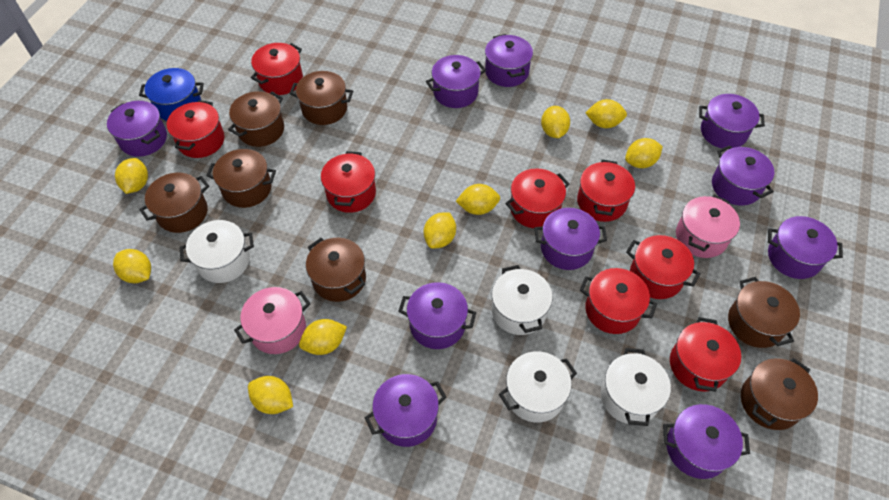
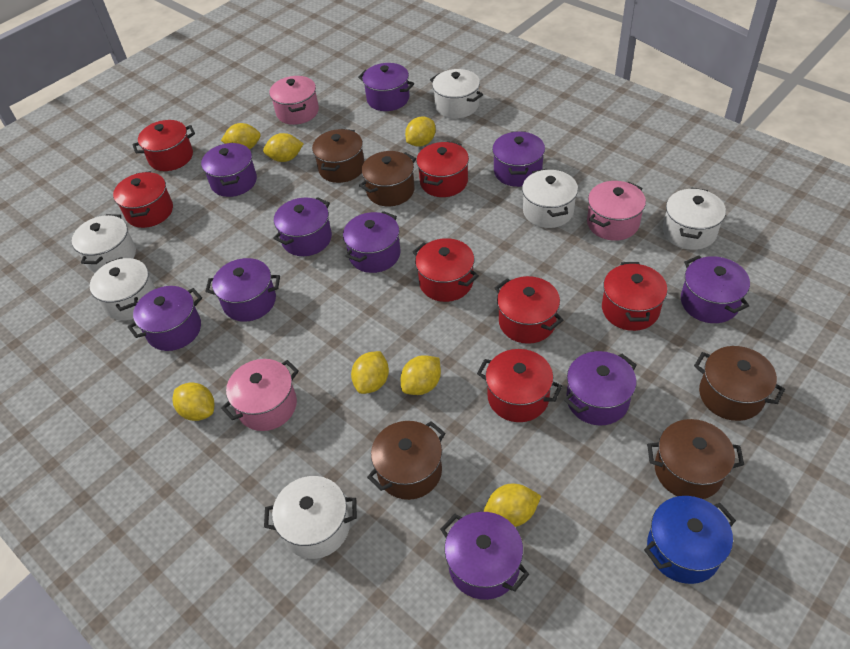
brown pot: 7 -> 5
pink pot: 2 -> 3
red pot: 8 -> 7
white pot: 4 -> 6
yellow lemon: 9 -> 7

